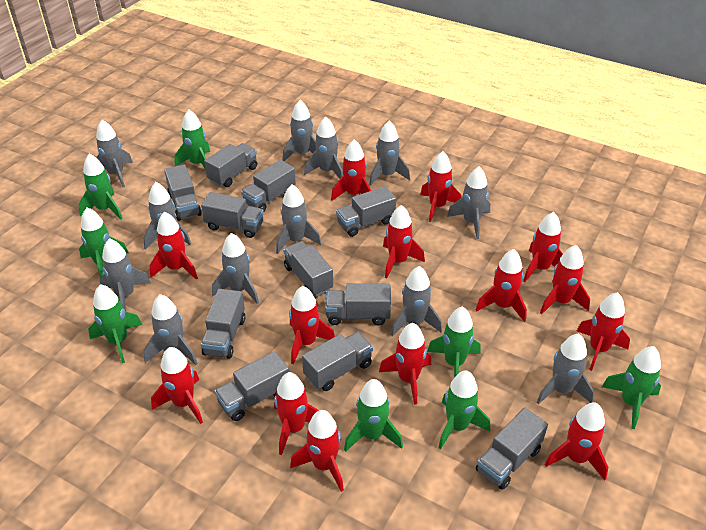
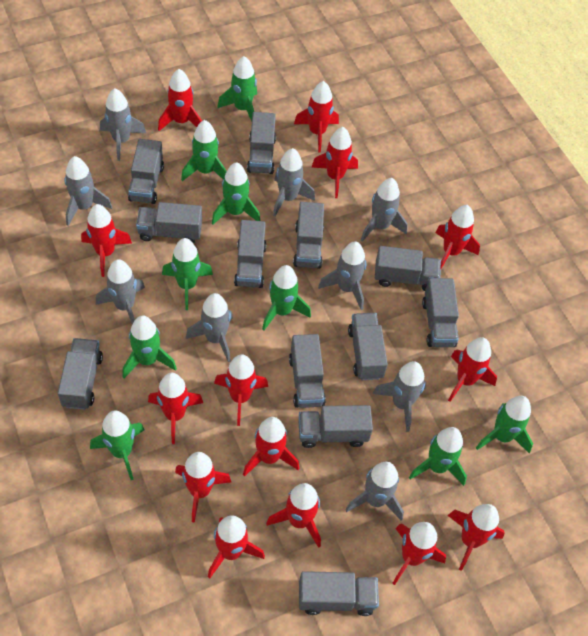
green rocket: 8 -> 9
grey rocket: 12 -> 9
grey truck: 11 -> 12

